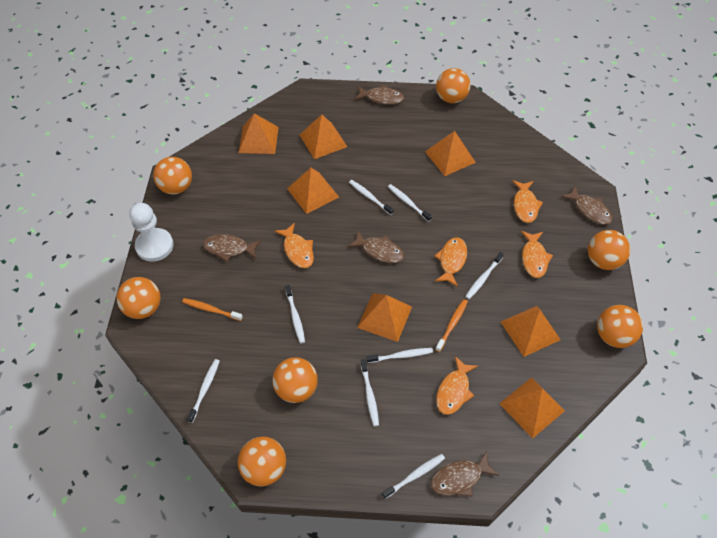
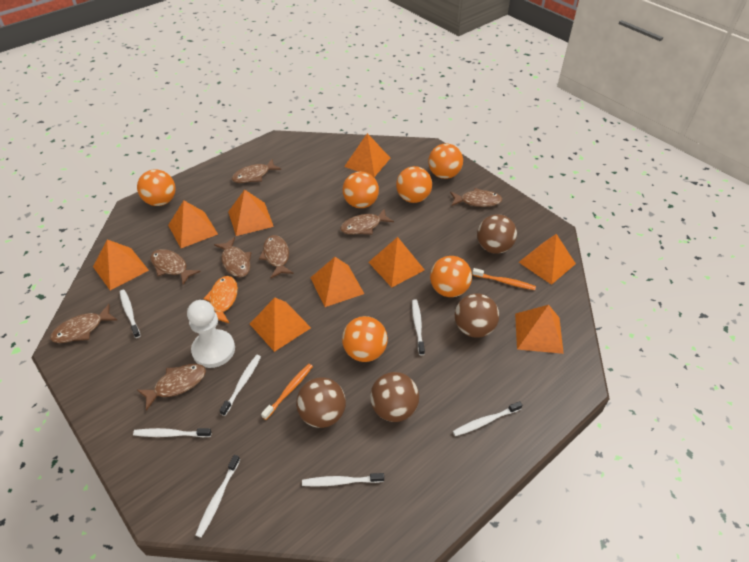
brown ball: 0 -> 4
brown fish: 5 -> 8
orange ball: 7 -> 6
orange fish: 5 -> 1
orange pyramid: 7 -> 9
white toothbrush: 8 -> 7

